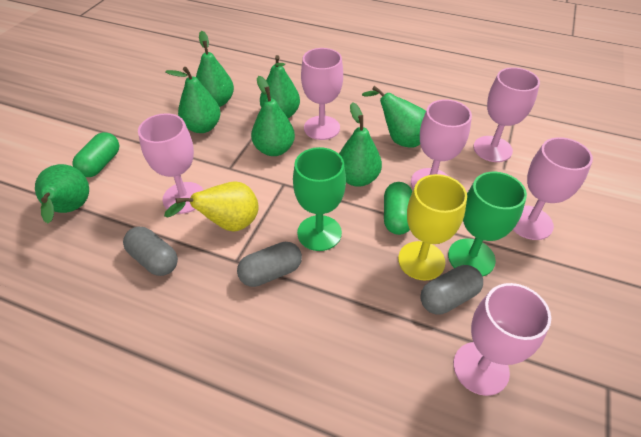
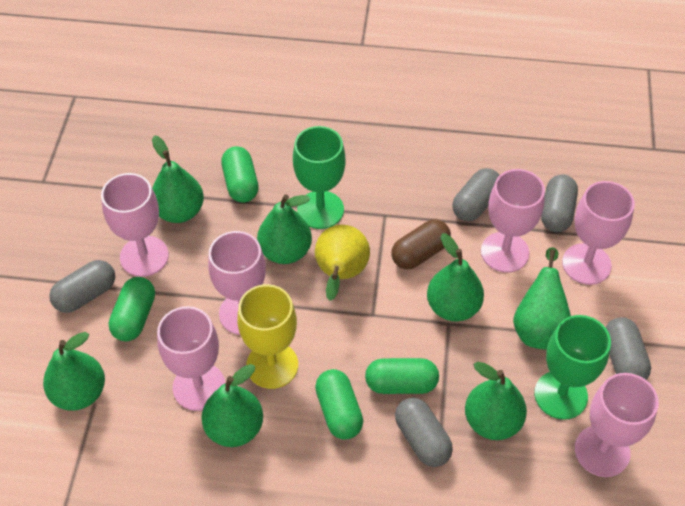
brown capsule: 0 -> 1
green capsule: 2 -> 4
grey capsule: 3 -> 5

